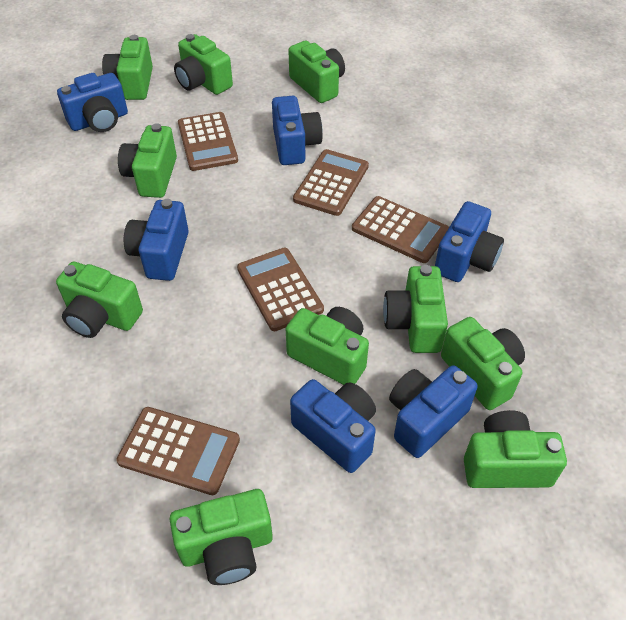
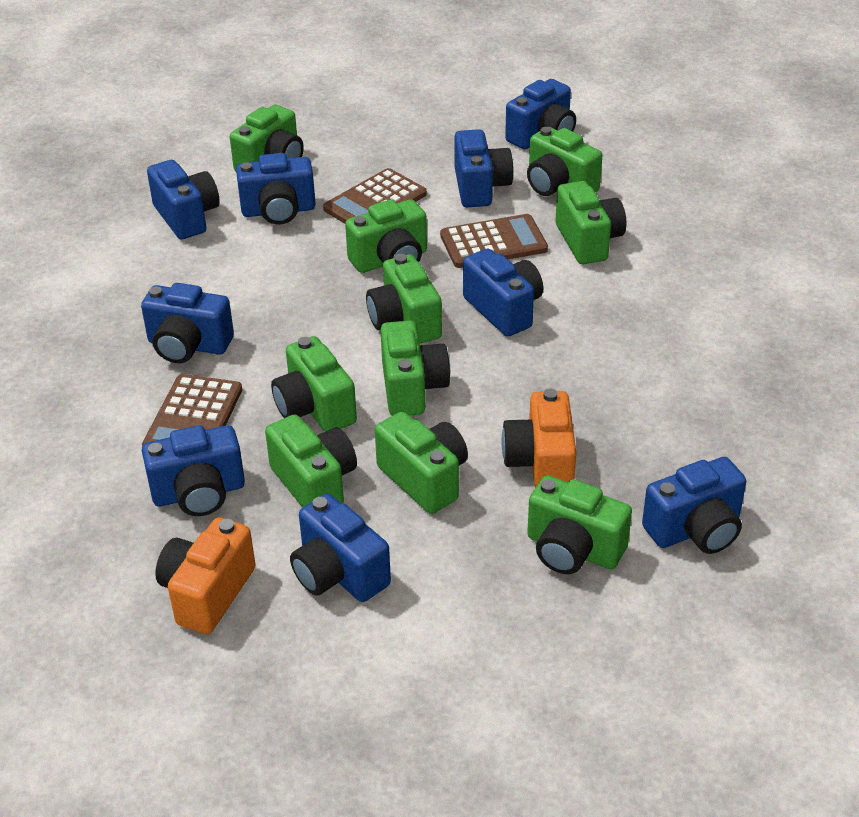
blue camera: 6 -> 9
brown calculator: 5 -> 3
orange camera: 0 -> 2

